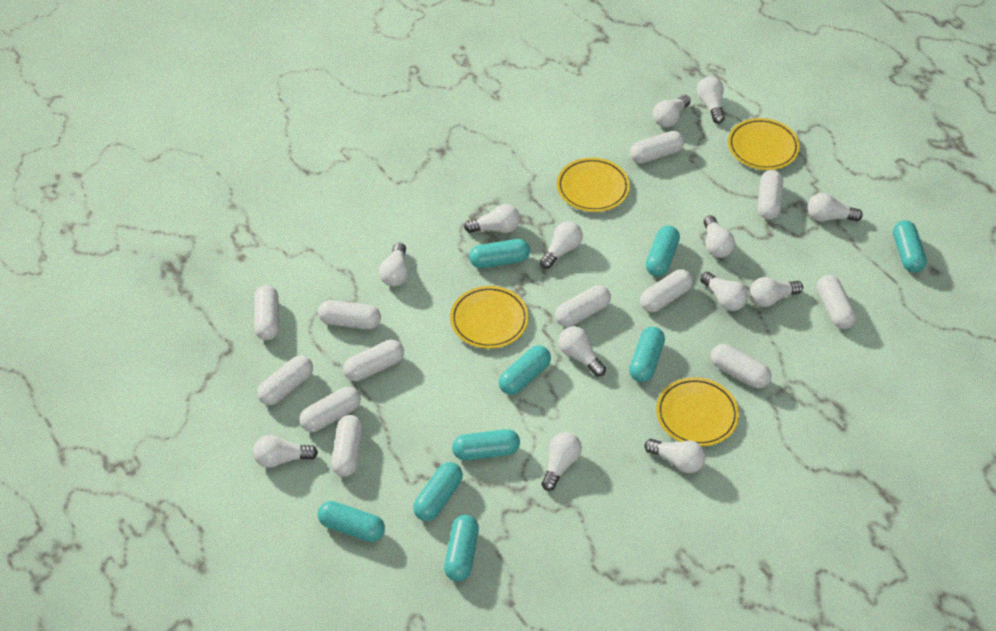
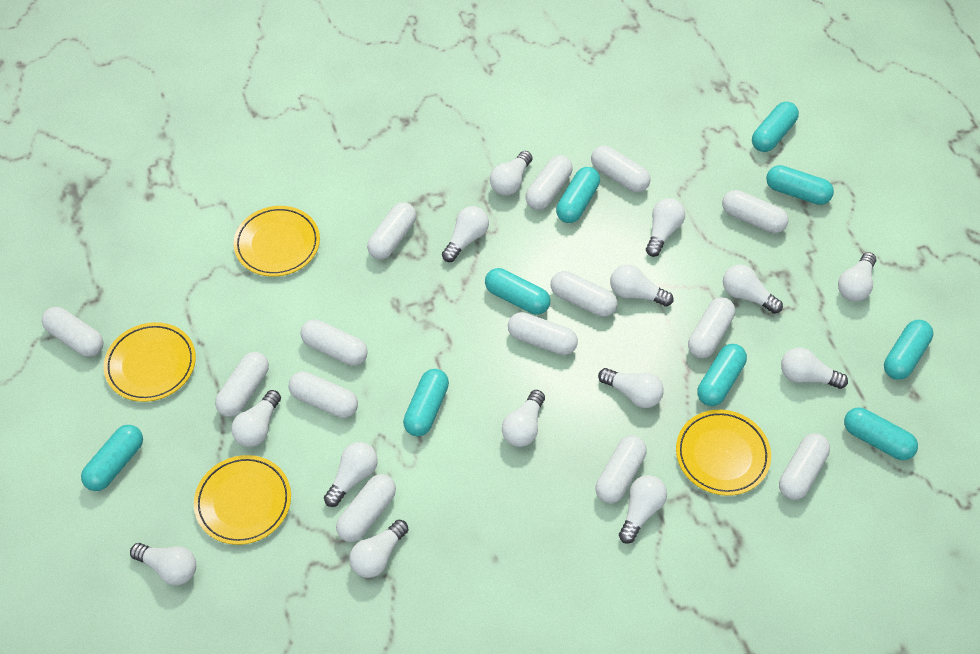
white capsule: 12 -> 14
white light bulb: 13 -> 14

